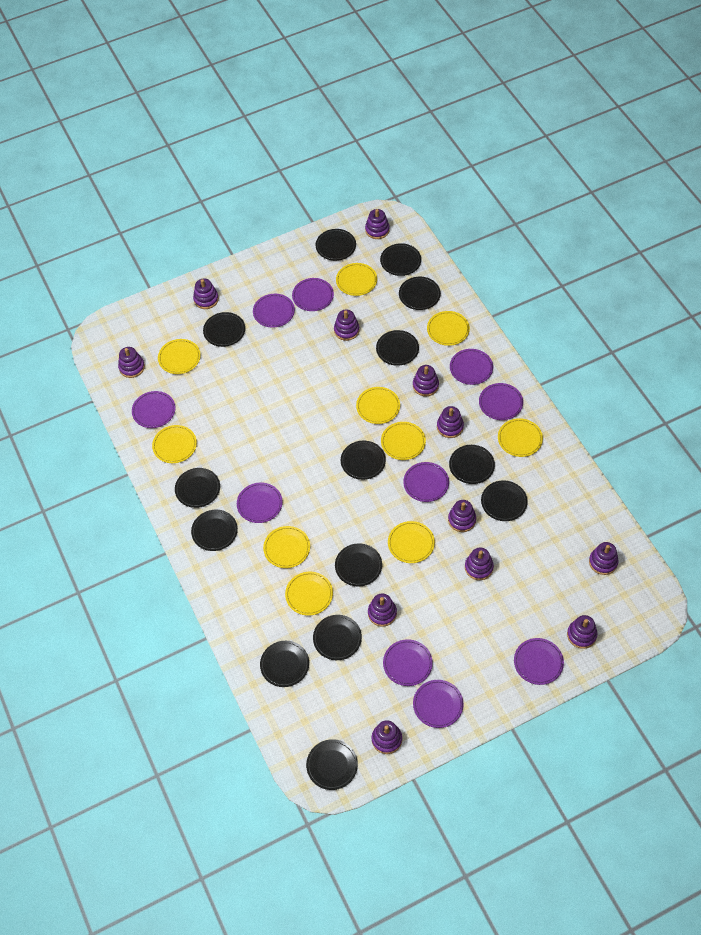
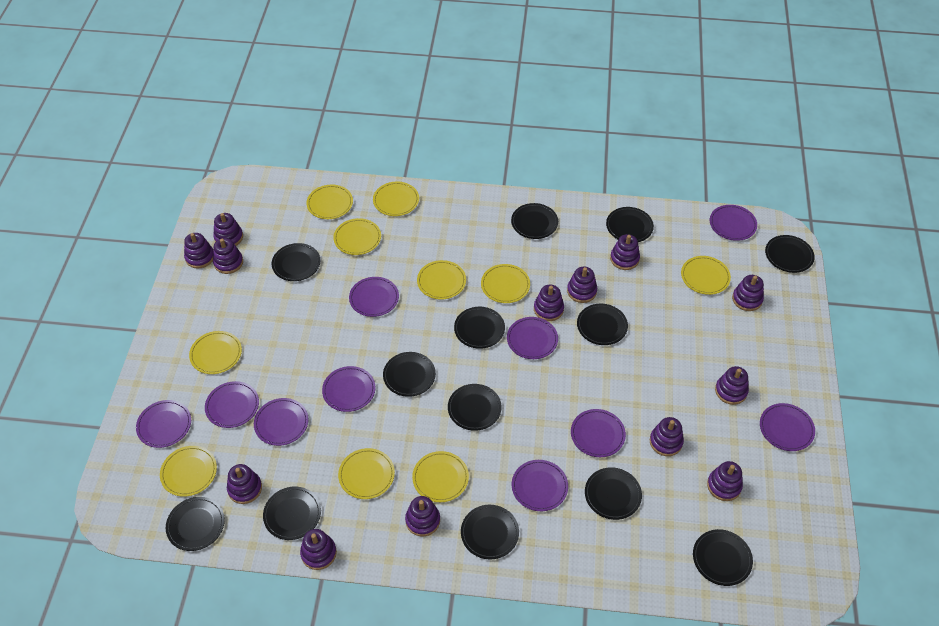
black plate: 14 -> 13
purple stacking toy: 12 -> 13

